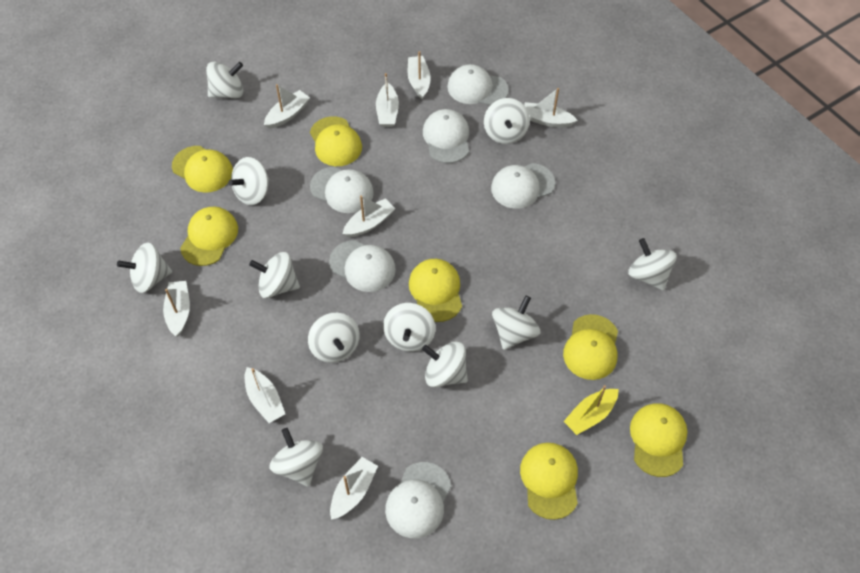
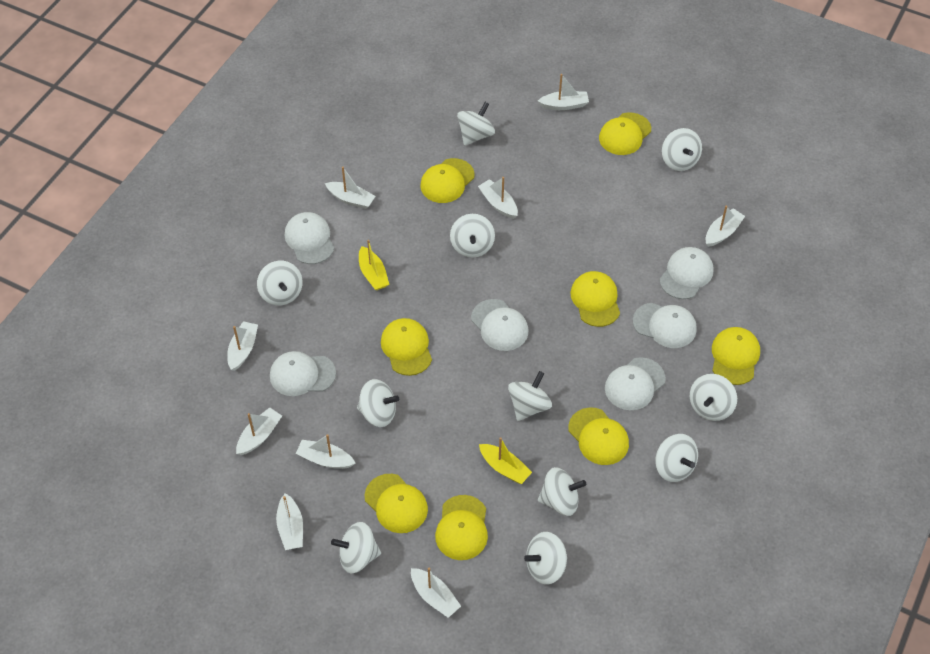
white boat: 8 -> 9
yellow boat: 1 -> 2
yellow cap: 7 -> 8

